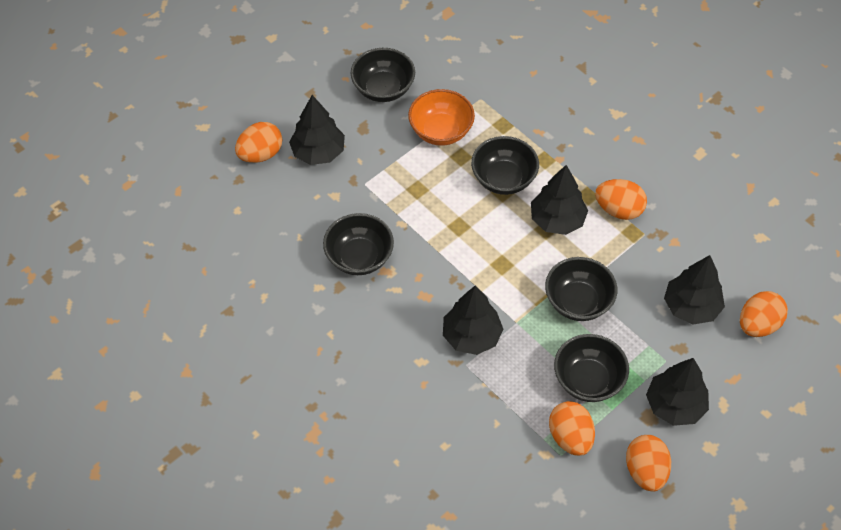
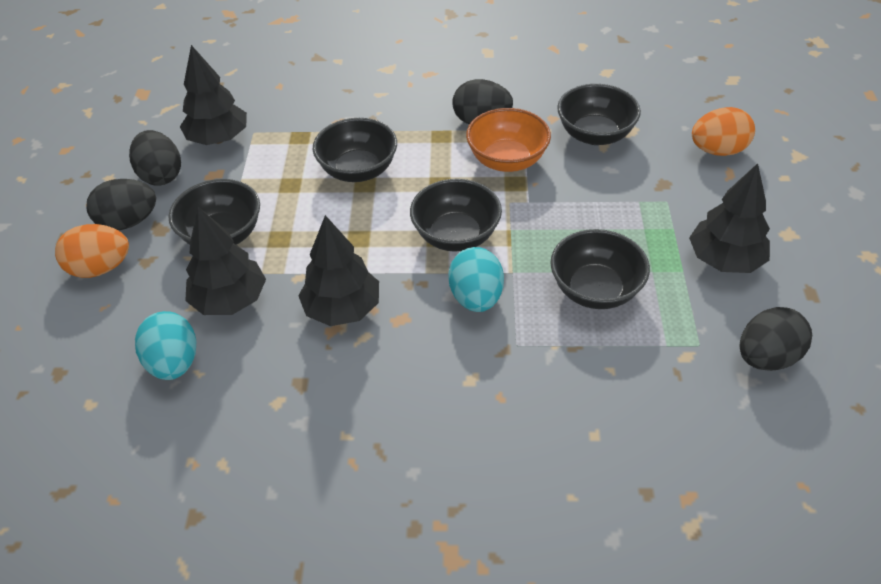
black egg: 0 -> 4
black tree: 5 -> 4
orange egg: 5 -> 2
turquoise egg: 0 -> 2

